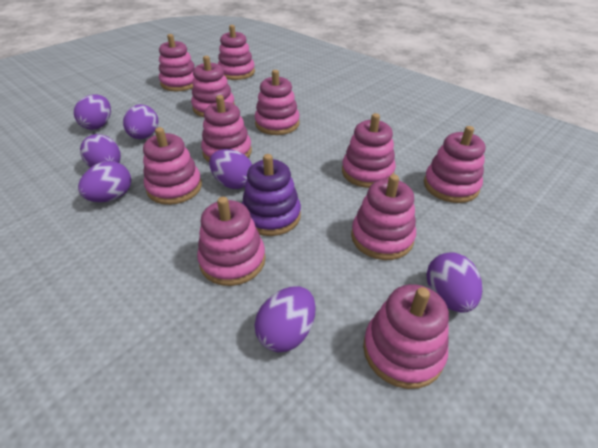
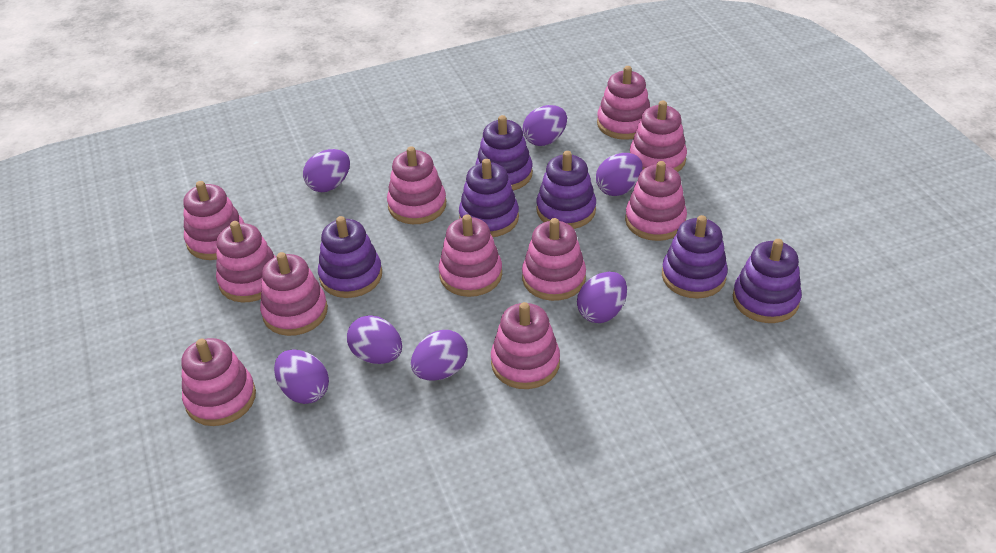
purple stacking toy: 1 -> 6

